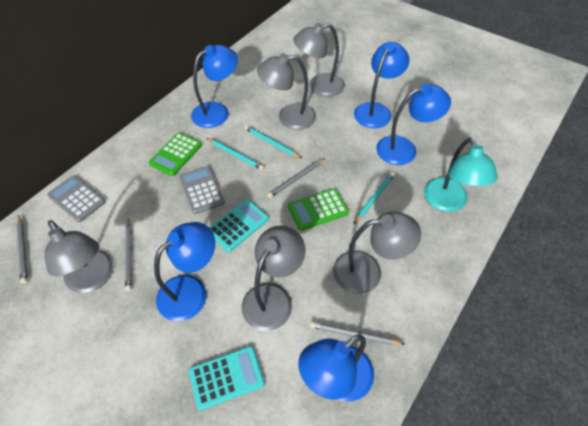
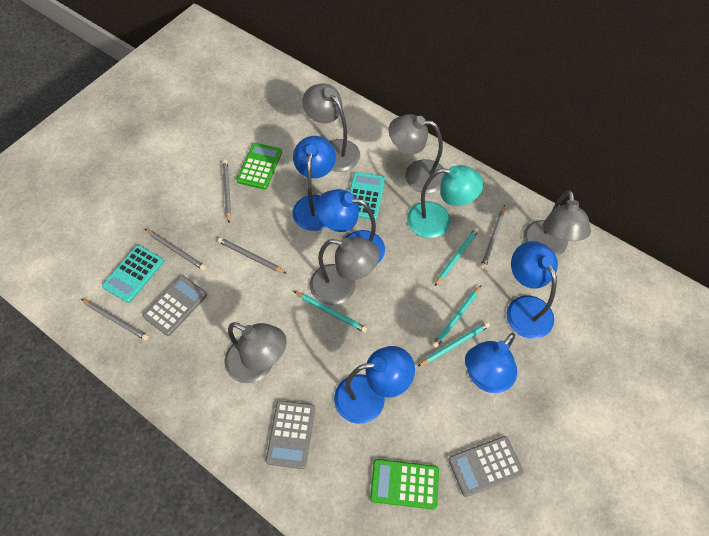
grey calculator: 2 -> 3
grey pencil: 4 -> 5
turquoise pencil: 3 -> 4

